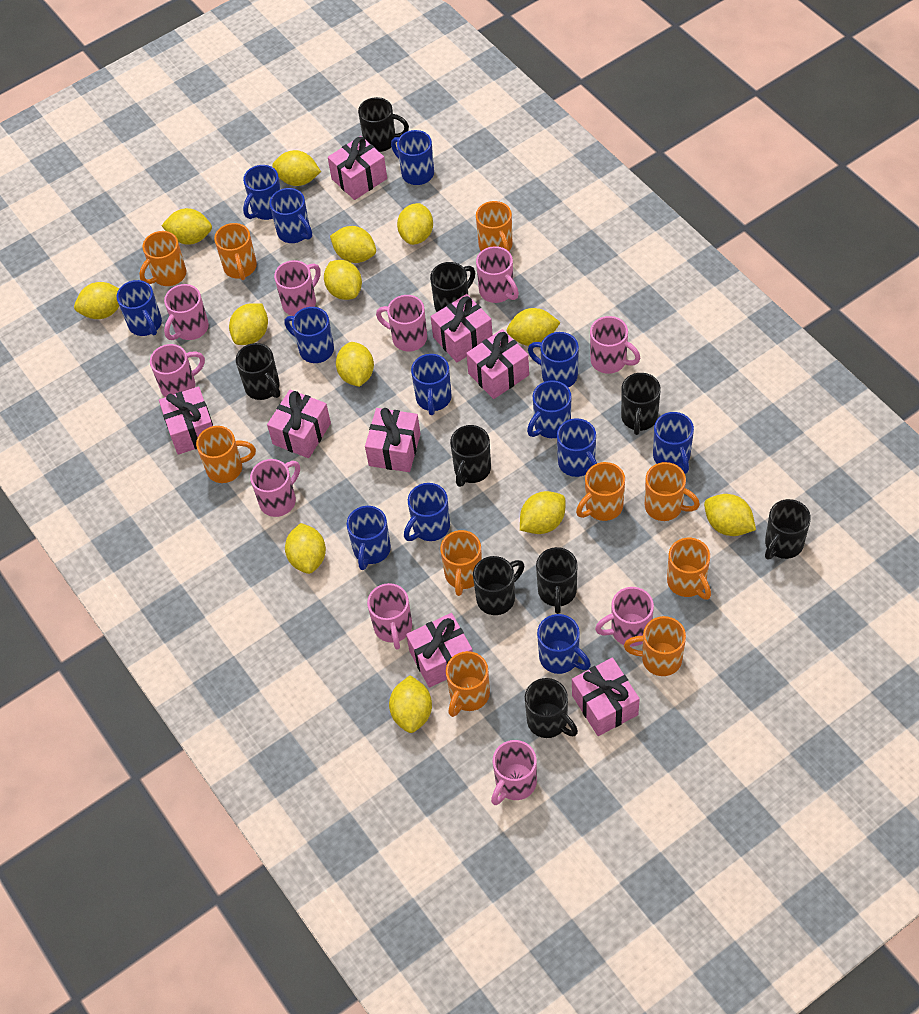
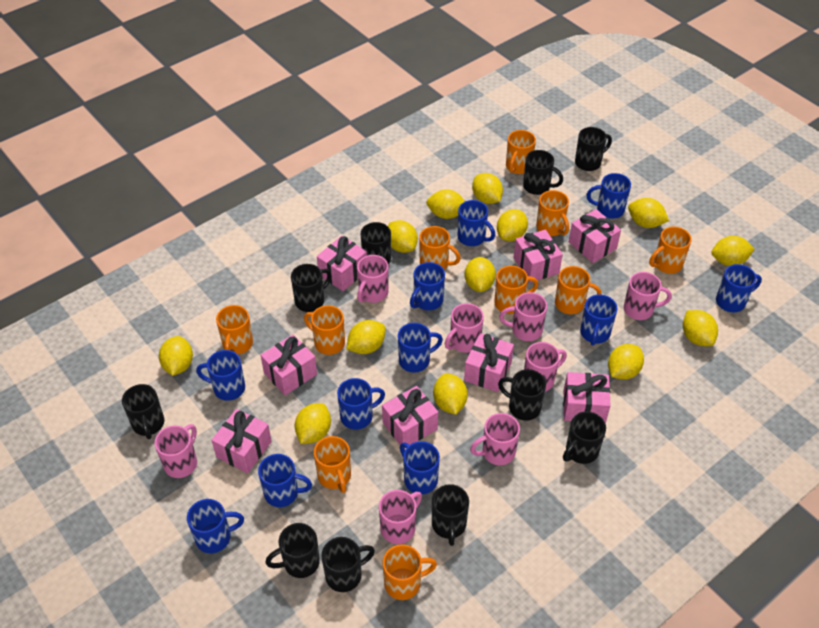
black mug: 9 -> 10
blue mug: 13 -> 11
pink mug: 10 -> 8

